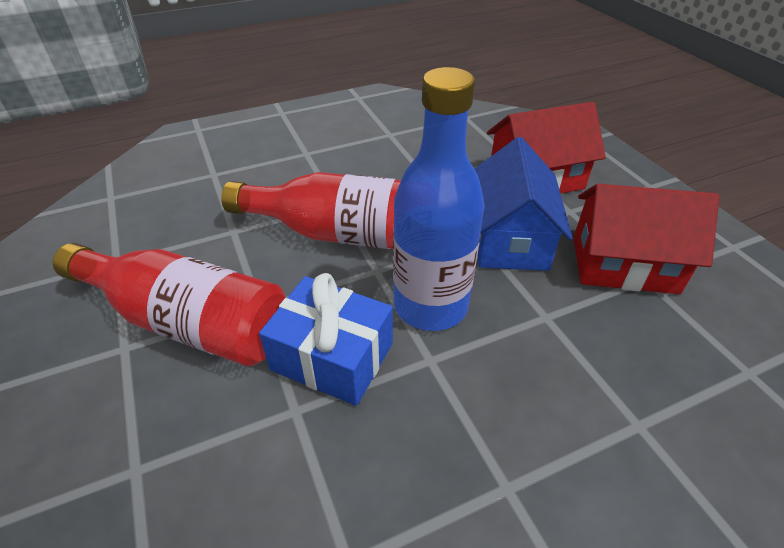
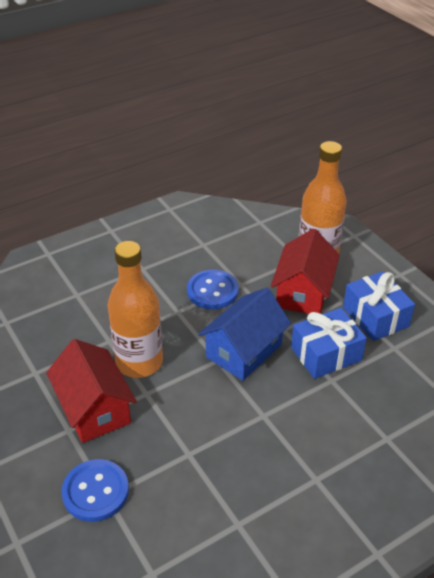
blue bottle: 1 -> 0
blue button: 0 -> 2
blue gift: 1 -> 2
orange bottle: 0 -> 2
red bottle: 2 -> 0

